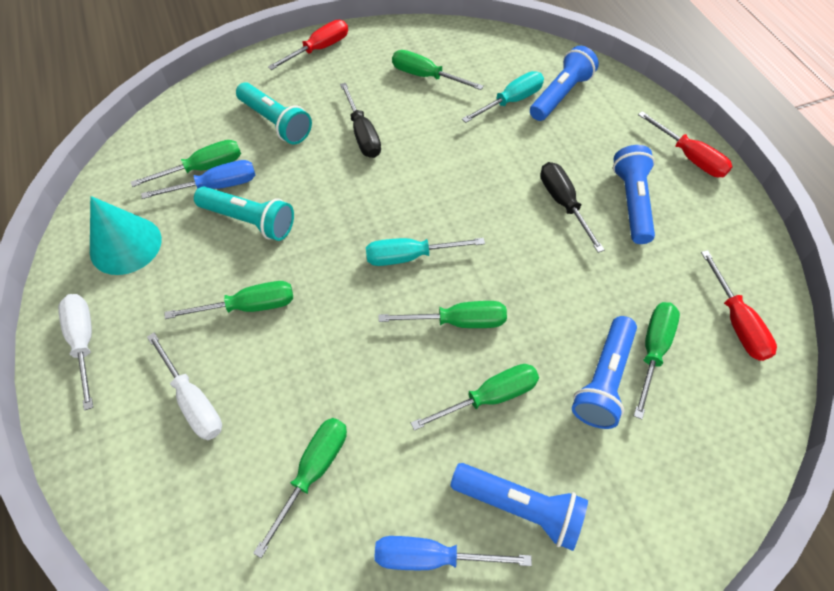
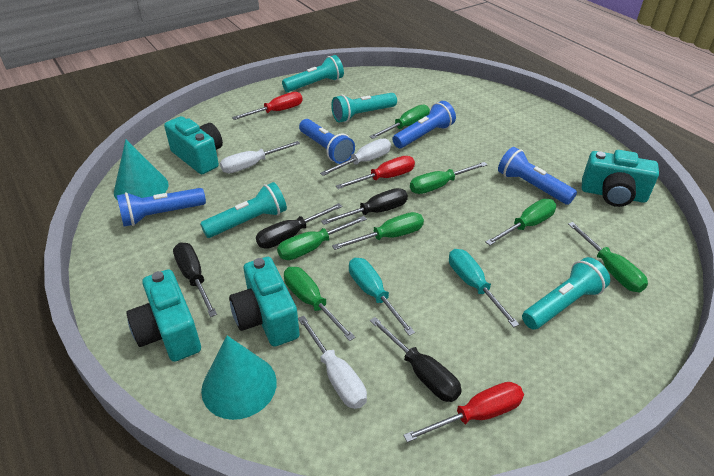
black screwdriver: 2 -> 4
blue screwdriver: 2 -> 0
turquoise camera: 0 -> 4
turquoise cone: 1 -> 2
turquoise flashlight: 2 -> 4
white screwdriver: 2 -> 3

